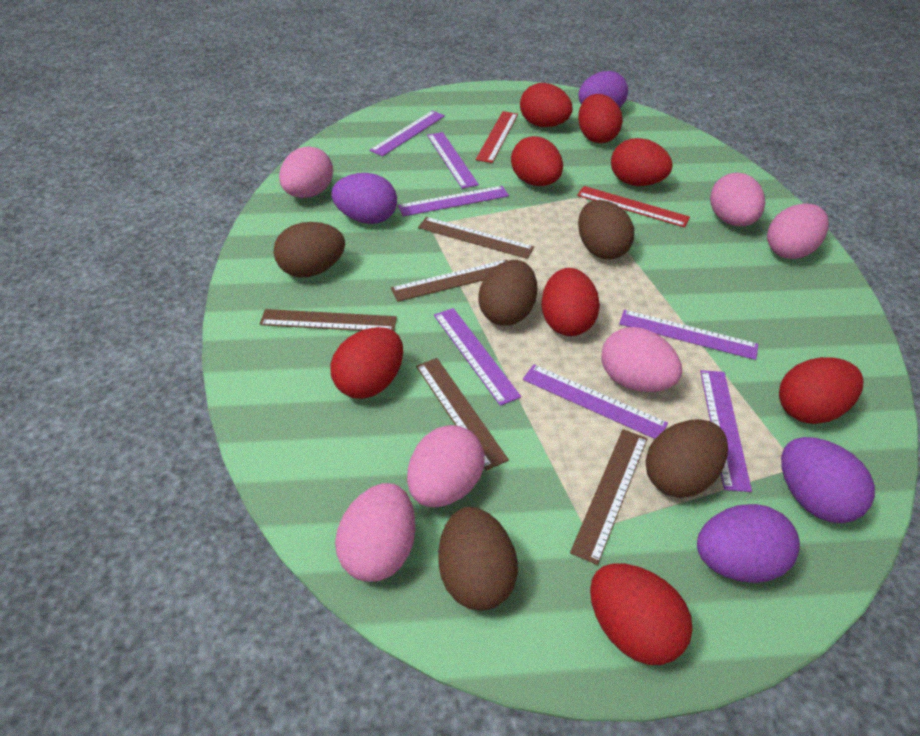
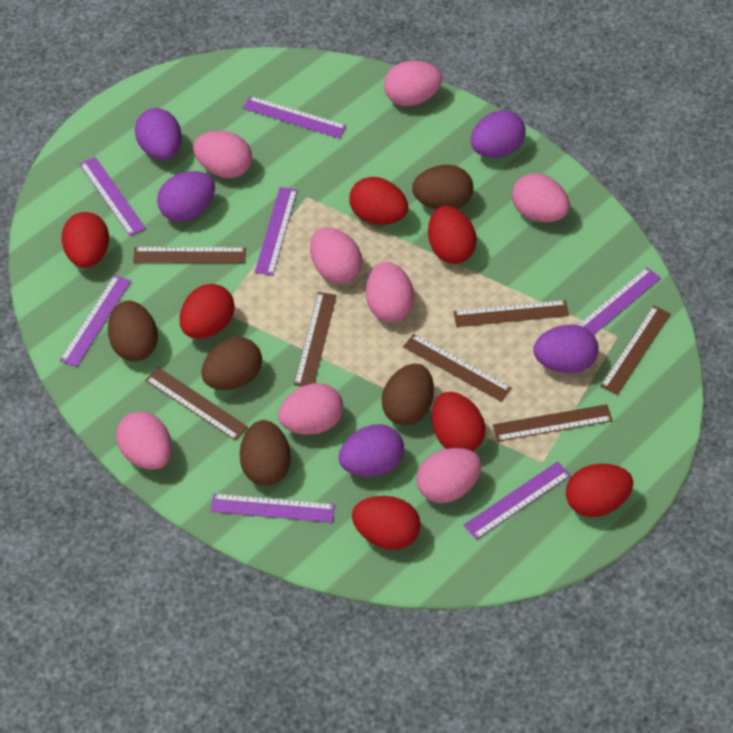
brown ruler: 5 -> 7
pink egg: 6 -> 8
purple egg: 4 -> 5
red egg: 8 -> 7
red ruler: 2 -> 0

